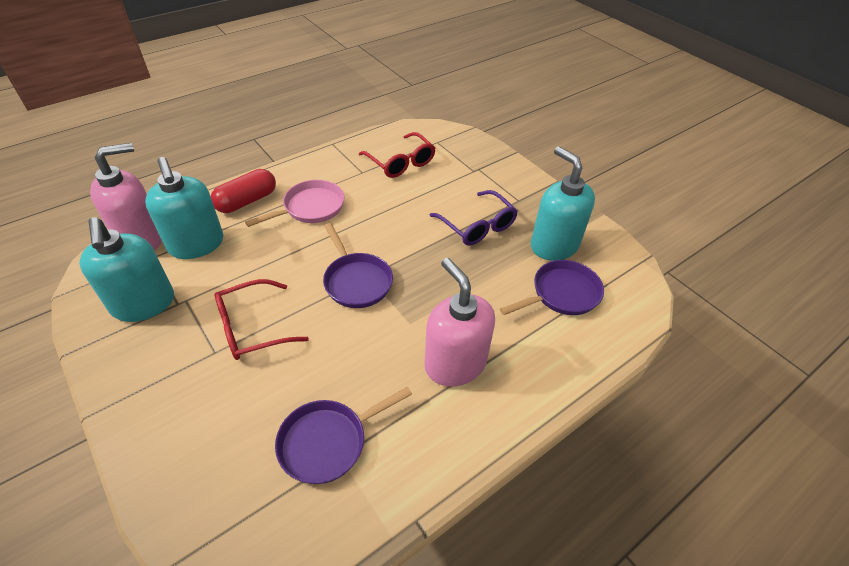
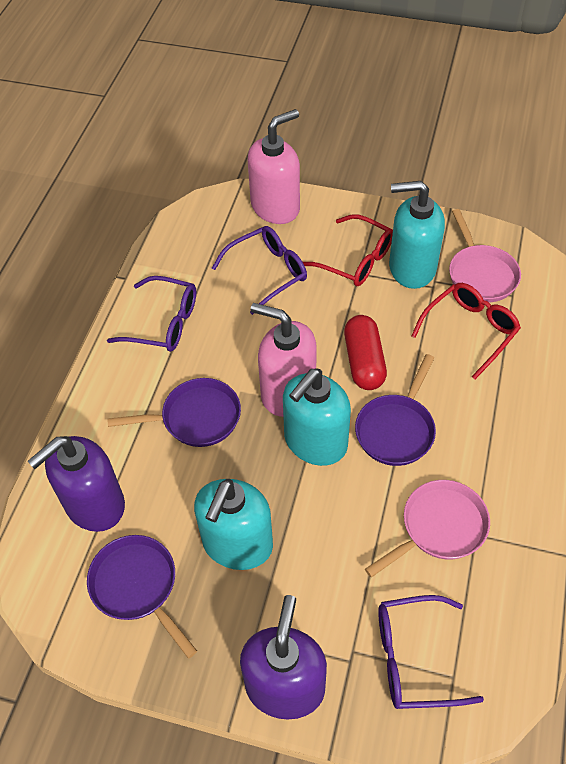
pink pan: 1 -> 2
purple glasses: 1 -> 3
purple soap dispenser: 0 -> 2

